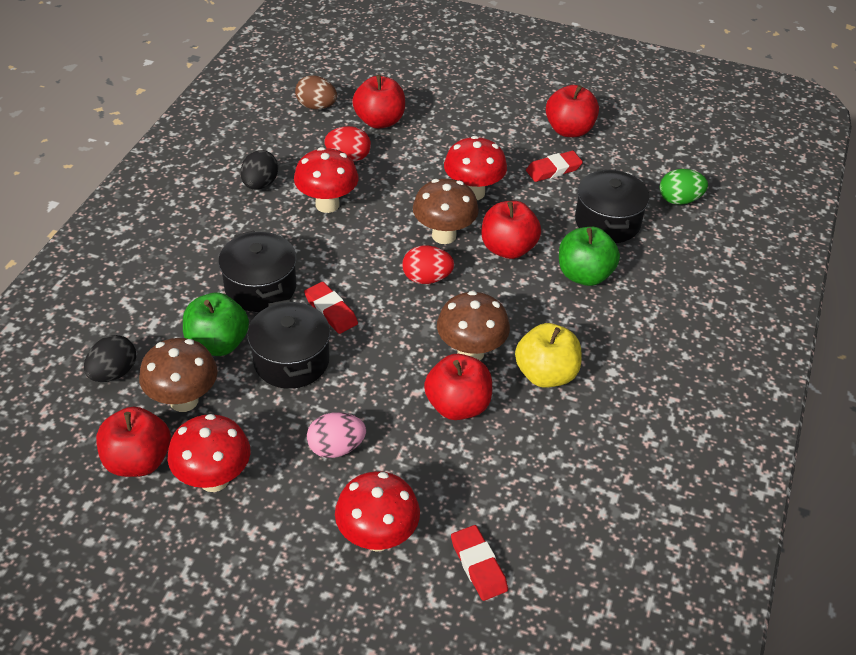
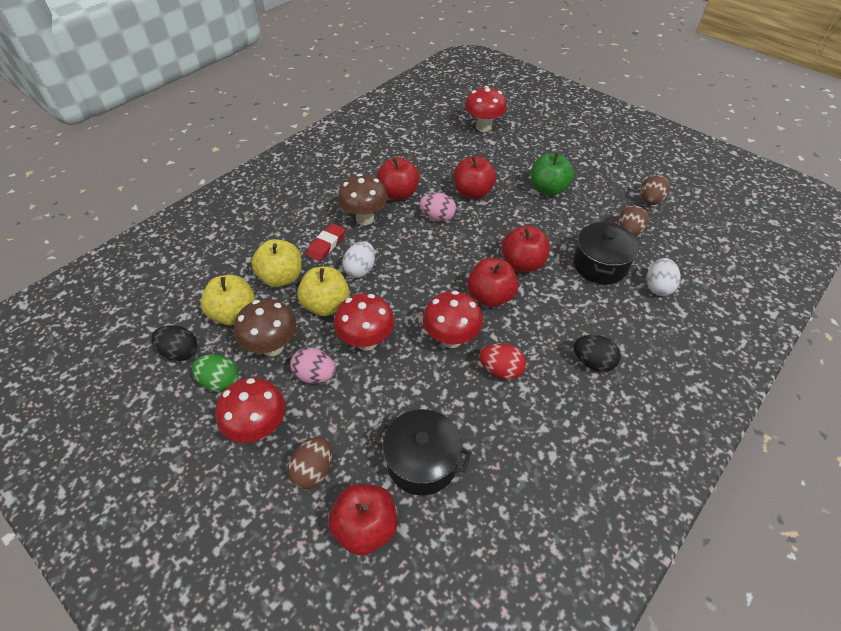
black pot: 3 -> 2
brown egg: 1 -> 3
brown mushroom: 3 -> 2
green apple: 2 -> 1
pink egg: 1 -> 2
red egg: 2 -> 1
red eraser: 3 -> 1
white egg: 0 -> 2
yellow apple: 1 -> 3

